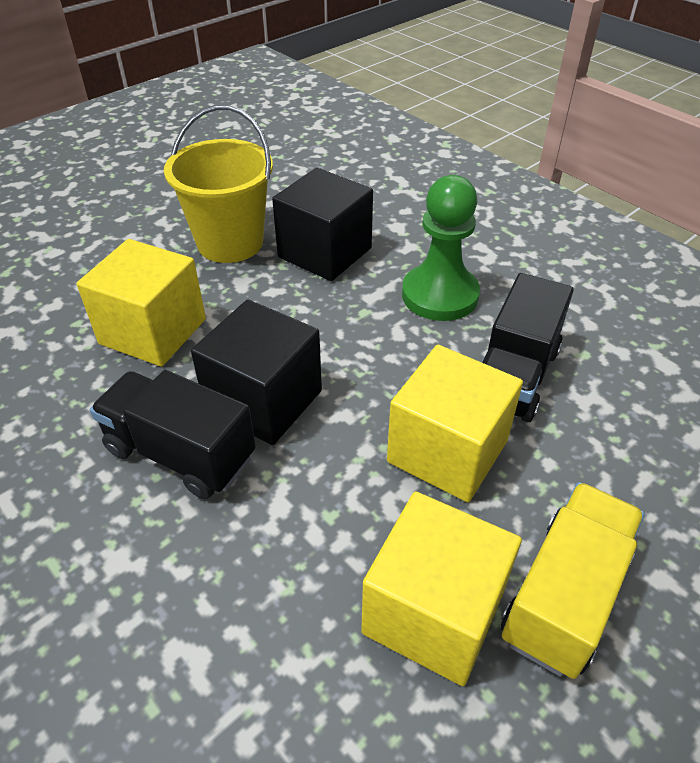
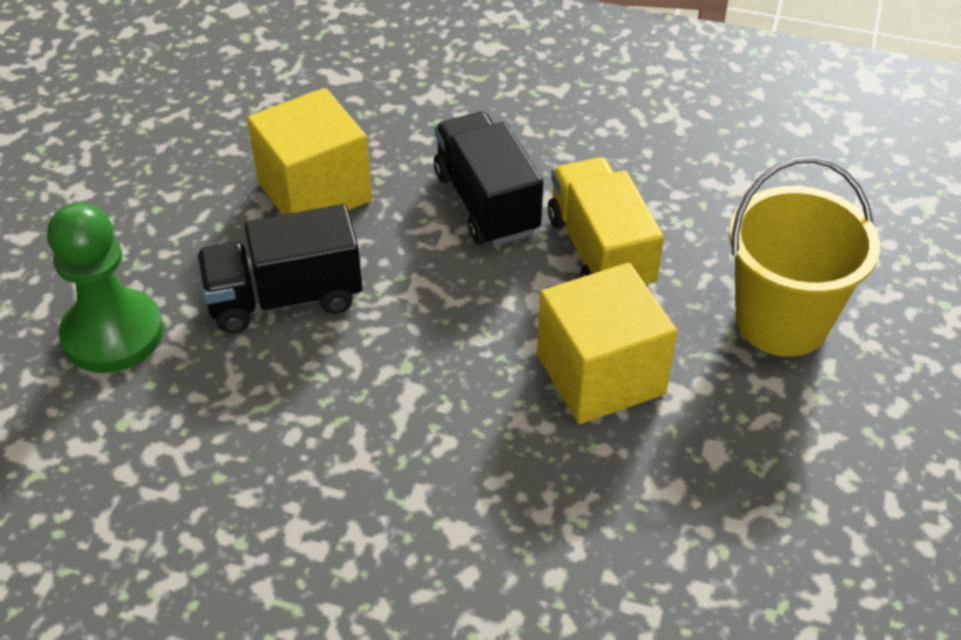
black cube: 2 -> 0
yellow cube: 3 -> 2

